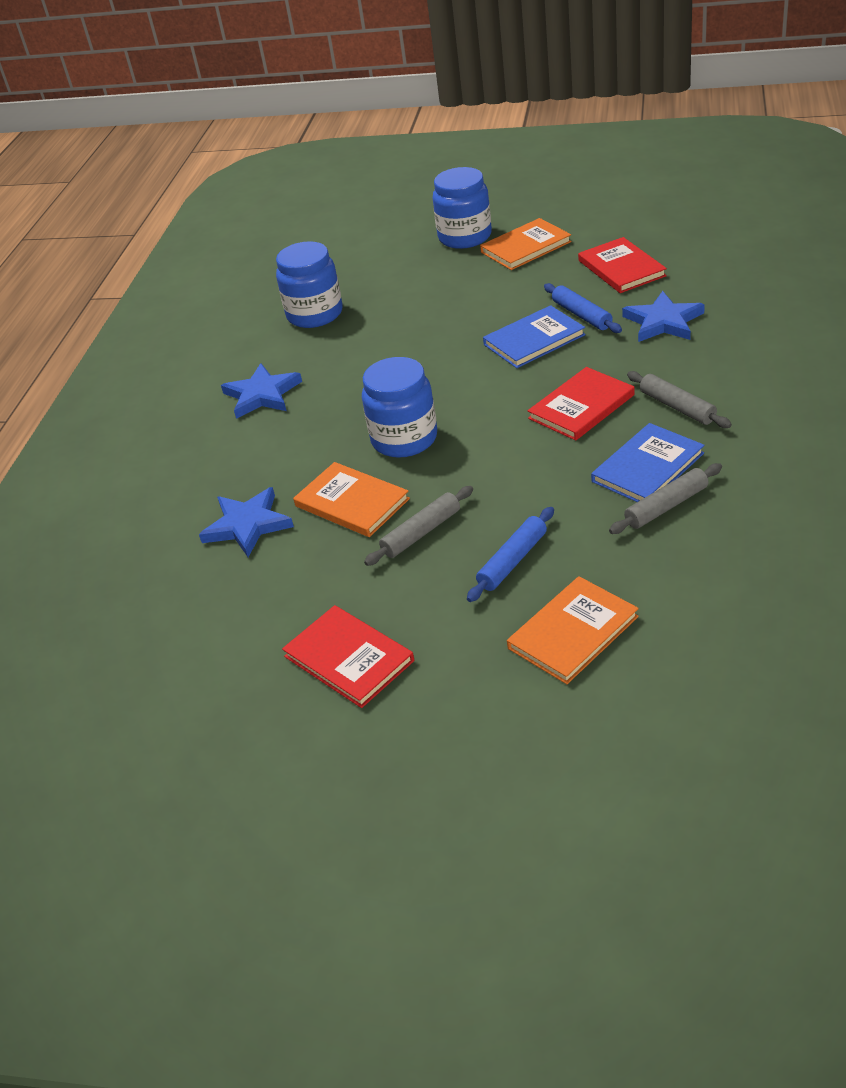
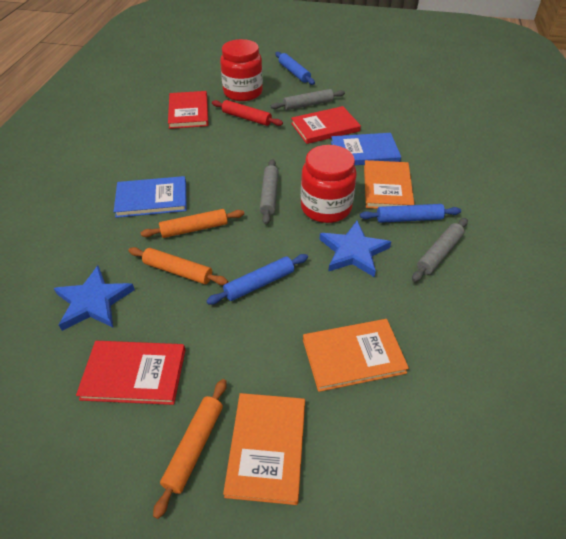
blue jar: 3 -> 0
blue rolling pin: 2 -> 3
blue star: 3 -> 2
orange rolling pin: 0 -> 3
red jar: 0 -> 2
red rolling pin: 0 -> 1

